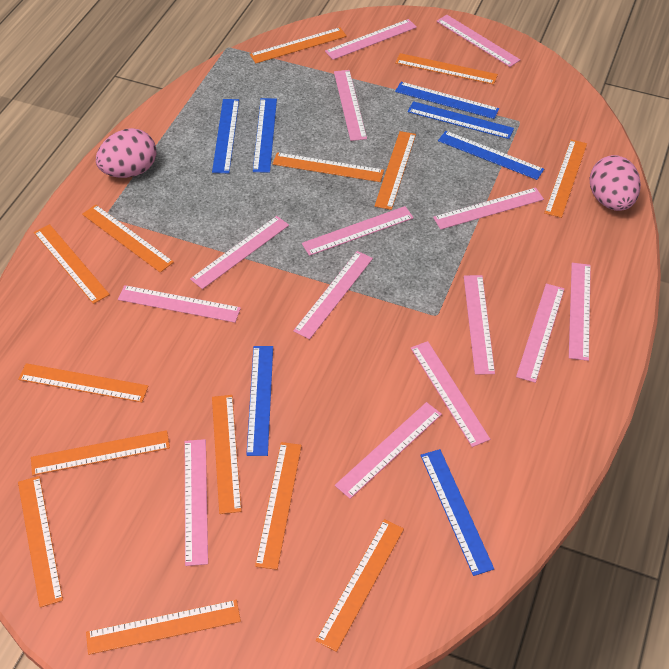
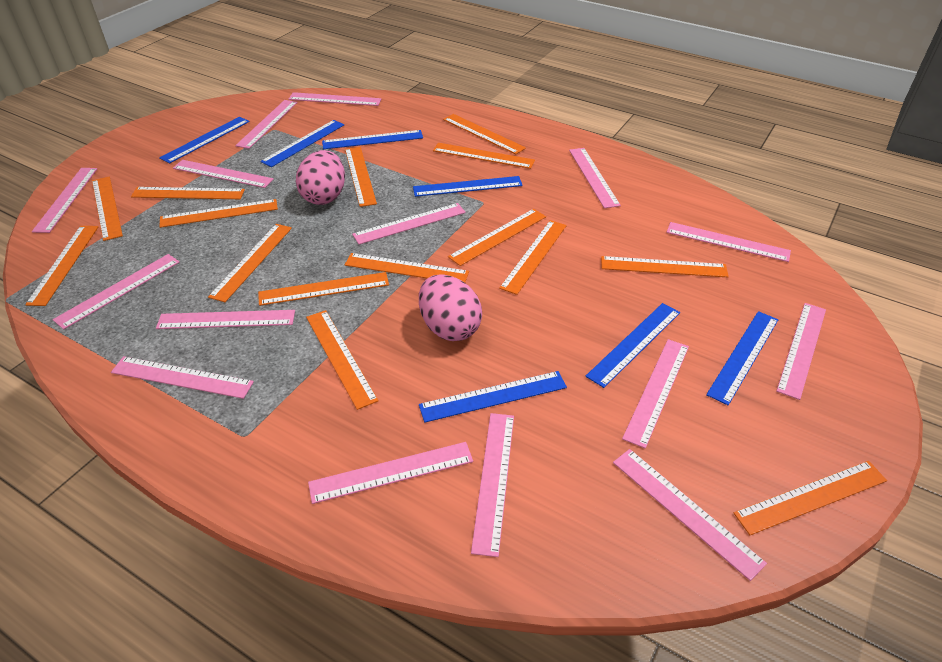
orange ruler: 14 -> 15
pink ruler: 14 -> 15

